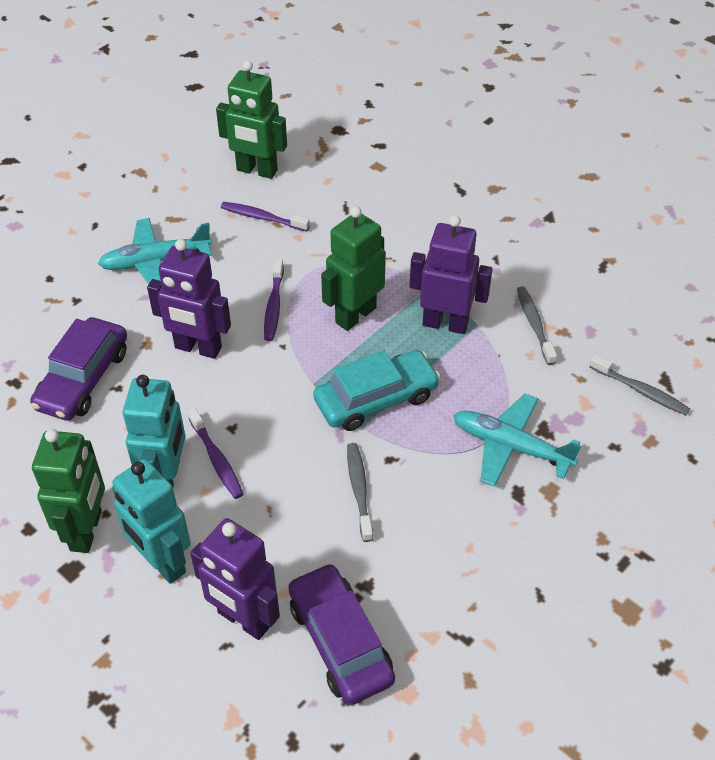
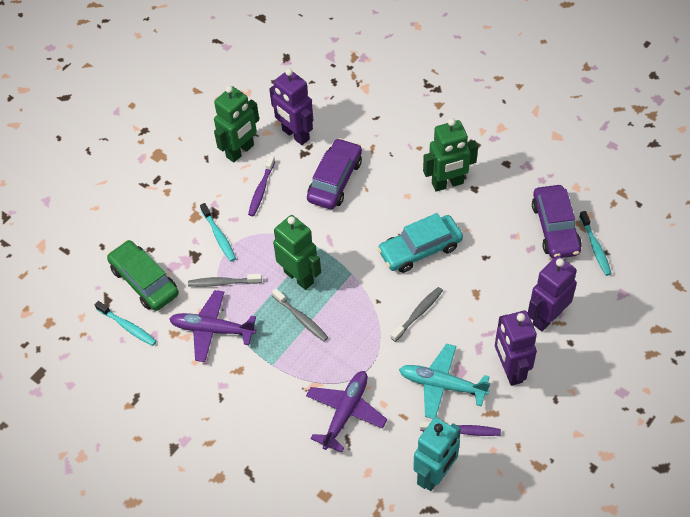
green car: 0 -> 1
purple plane: 0 -> 2
purple toothbrush: 3 -> 2
turquoise plane: 2 -> 1
turquoise robot: 2 -> 1
turquoise toothbrush: 0 -> 3

